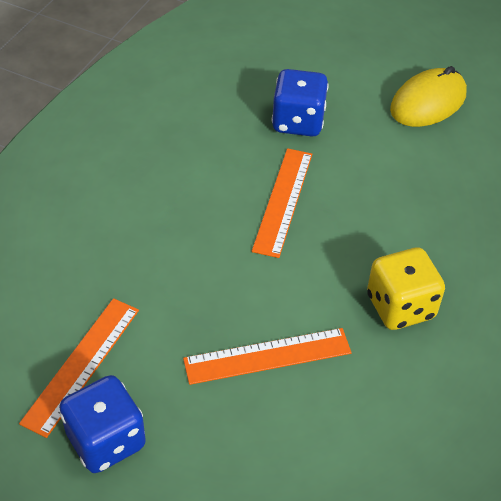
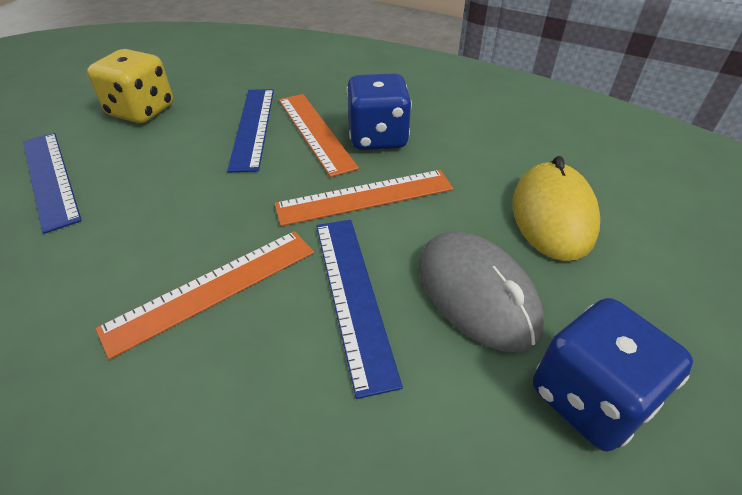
blue ruler: 0 -> 3
grey mouse: 0 -> 1

